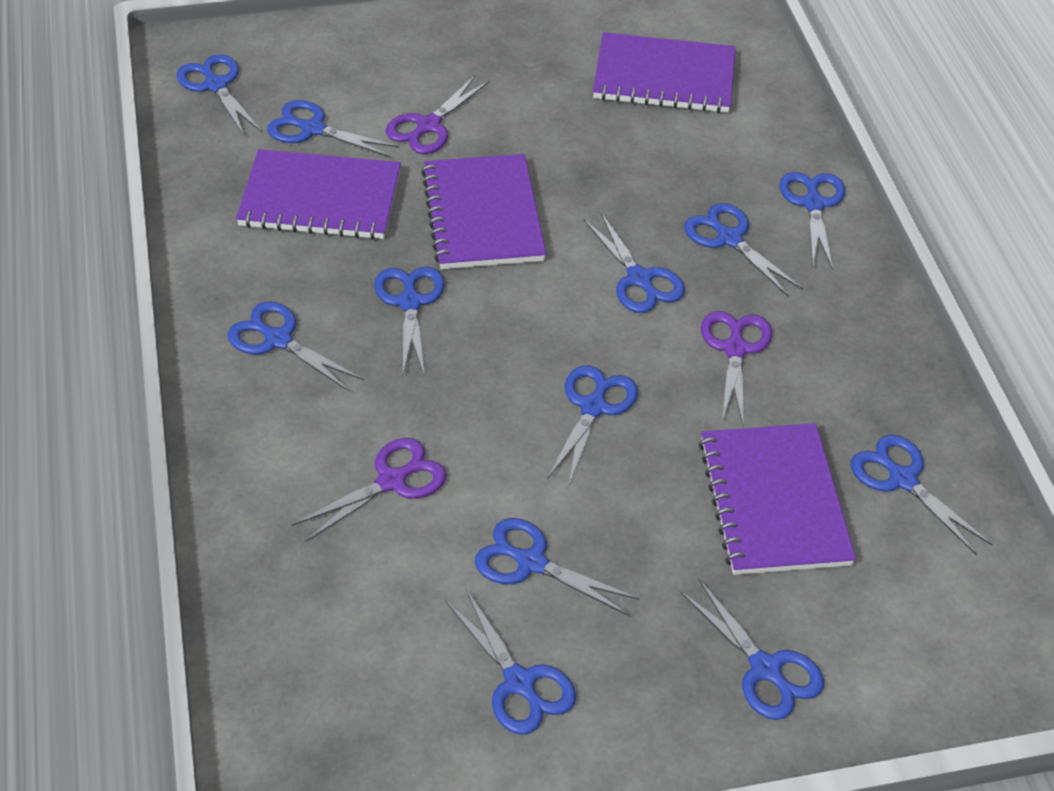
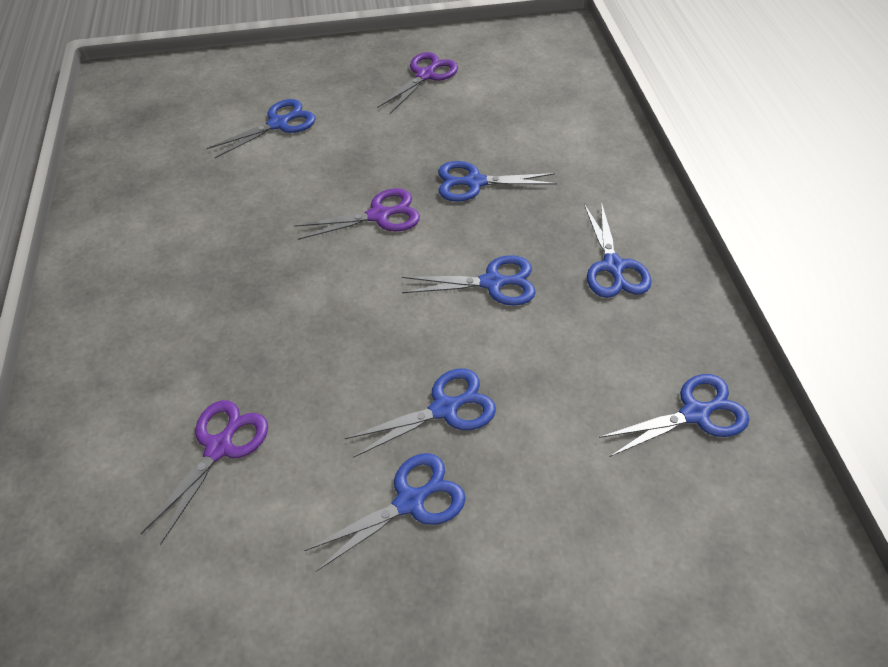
blue scissors: 12 -> 7
purple notebook: 4 -> 0

